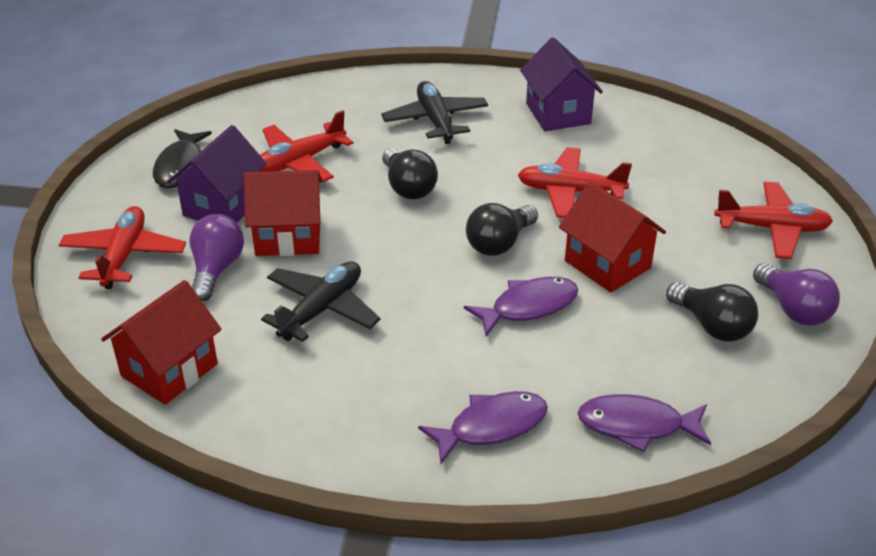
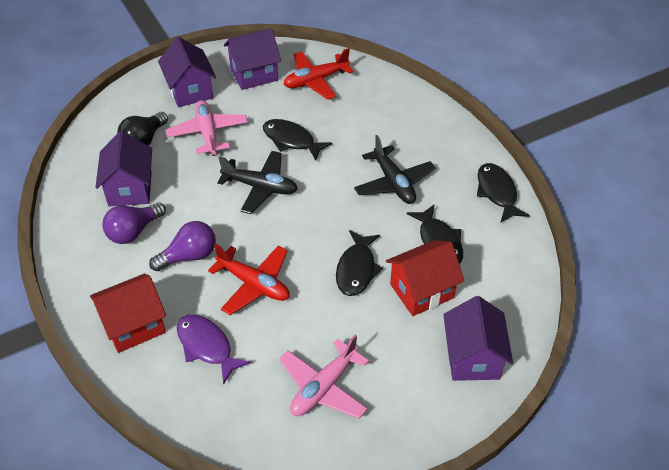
black fish: 1 -> 4
black light bulb: 3 -> 1
pink plane: 0 -> 2
purple fish: 3 -> 1
purple house: 2 -> 4
red house: 3 -> 2
red plane: 4 -> 2

